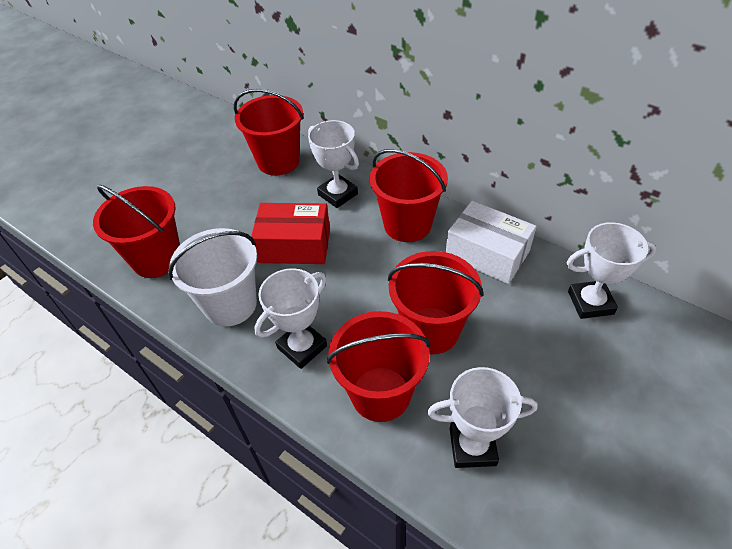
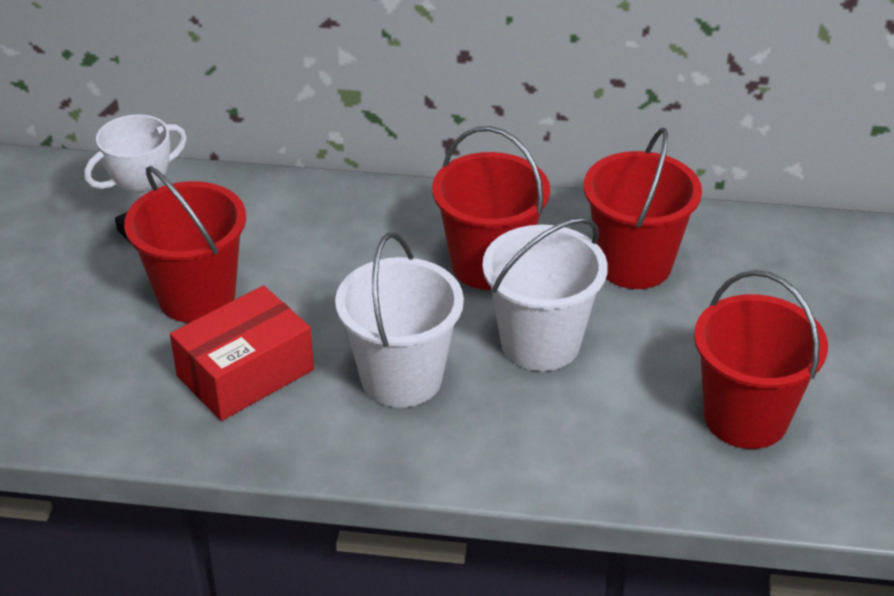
red bucket: 5 -> 4
white box: 1 -> 0
white bucket: 1 -> 2
white trophy: 4 -> 1

